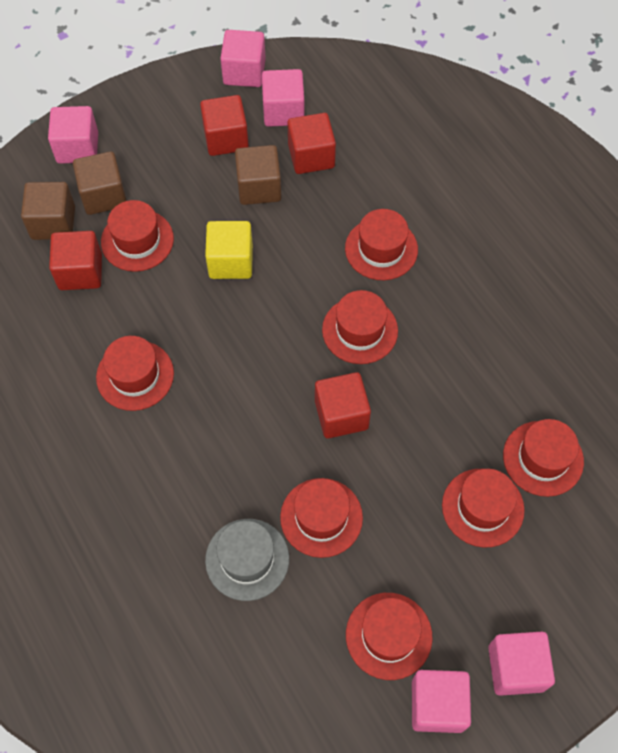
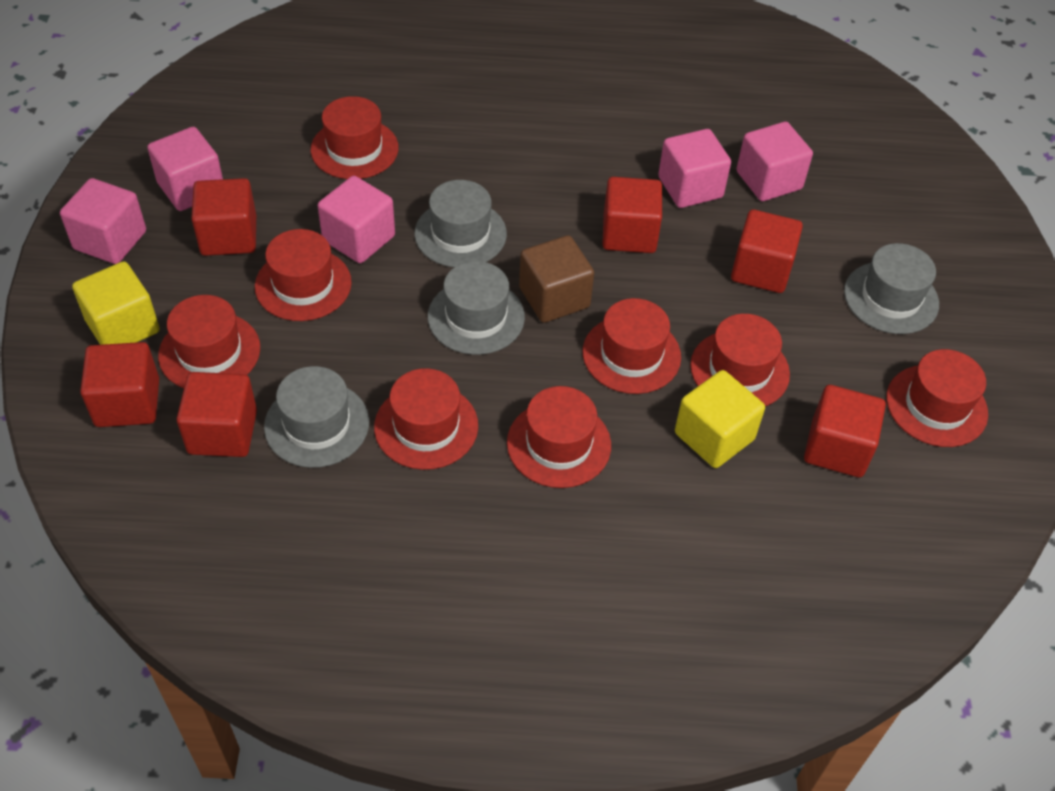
brown cube: 3 -> 1
grey hat: 1 -> 4
red cube: 4 -> 6
yellow cube: 1 -> 2

